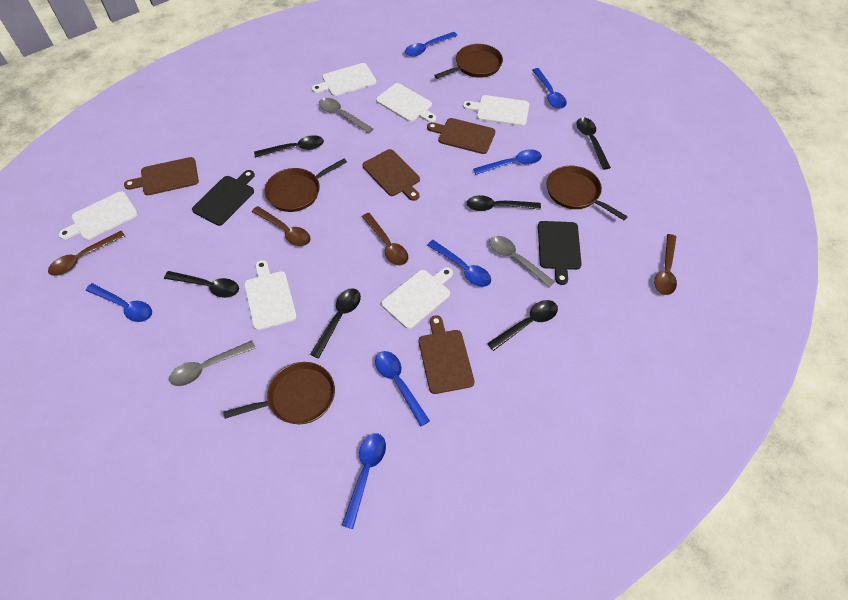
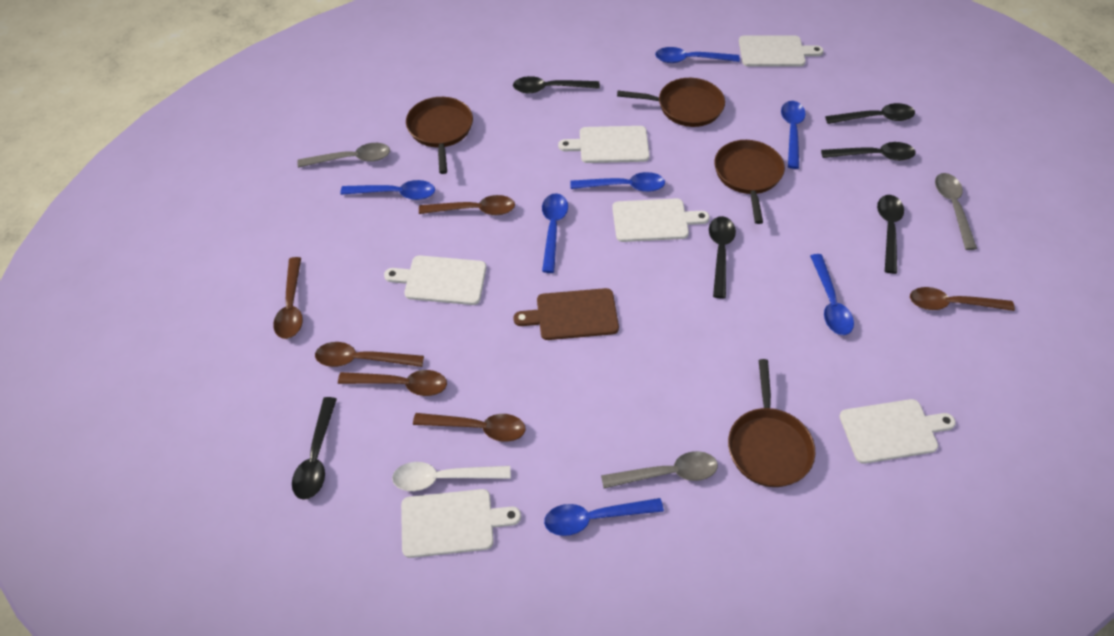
black cutting board: 2 -> 0
brown cutting board: 4 -> 1
brown spoon: 4 -> 6
white spoon: 0 -> 1

